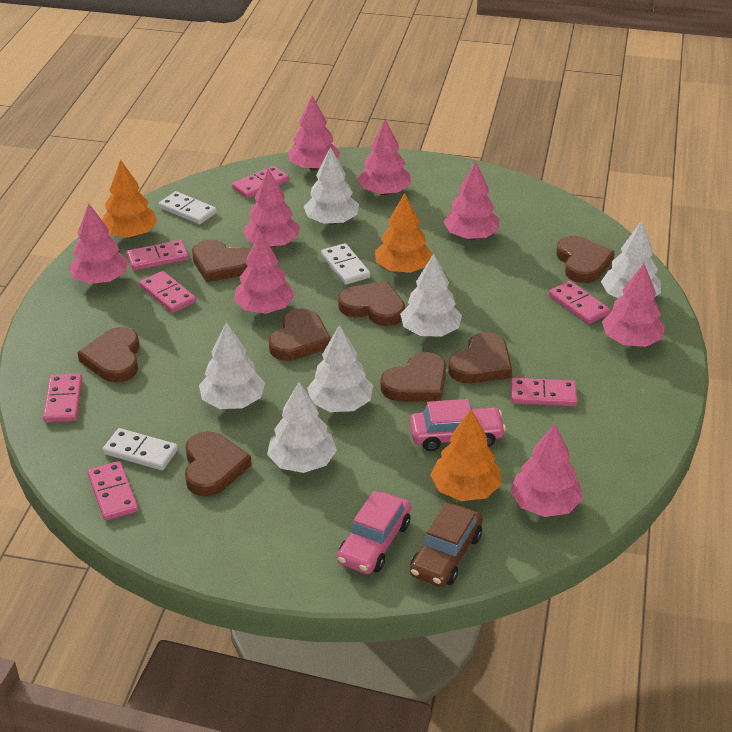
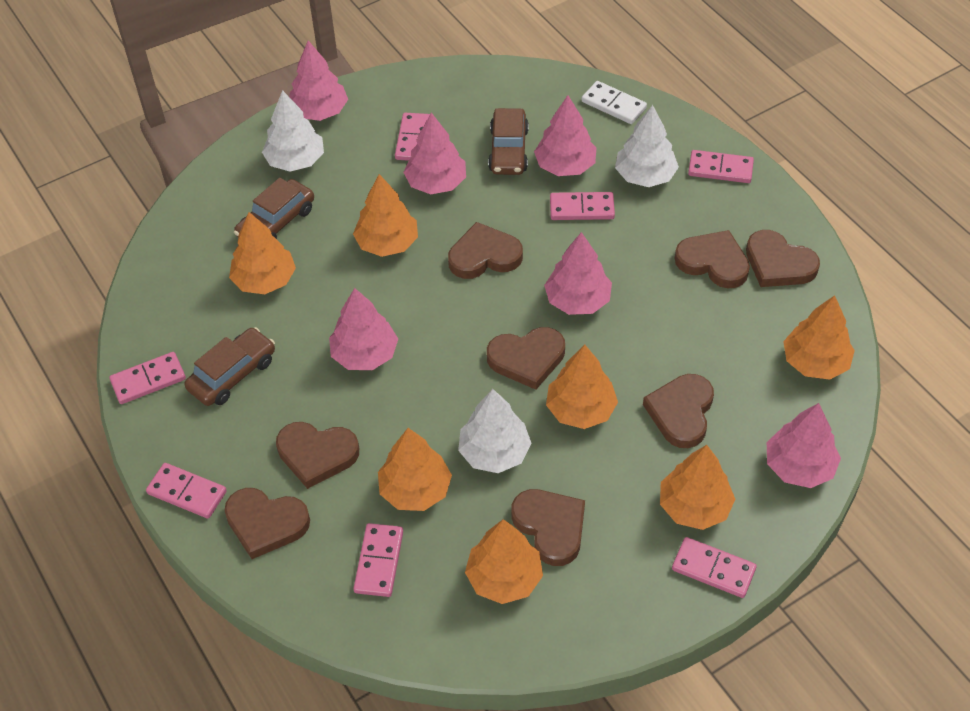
brown car: 1 -> 3
orange tree: 3 -> 7
pink car: 2 -> 0
pink tree: 8 -> 6
white domino: 3 -> 1
white tree: 6 -> 3

